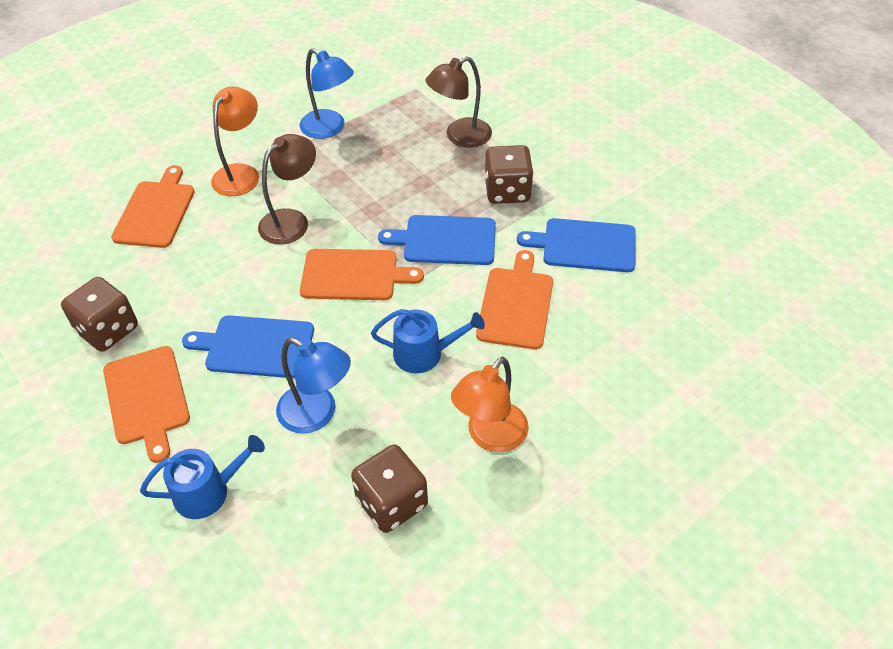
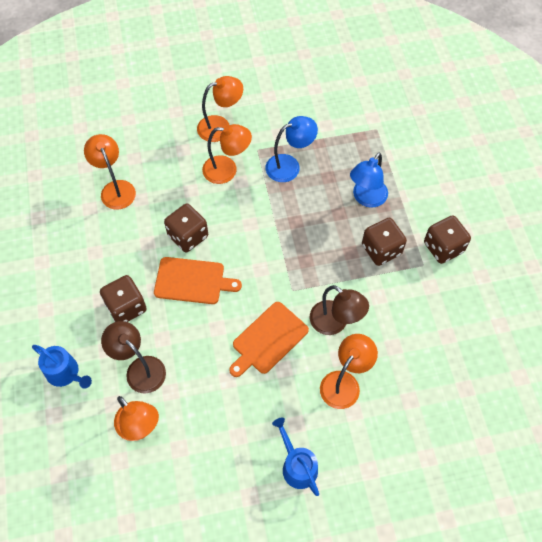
blue cutting board: 3 -> 0
brown dice: 3 -> 4
orange cutting board: 4 -> 2
orange lamp: 2 -> 5

